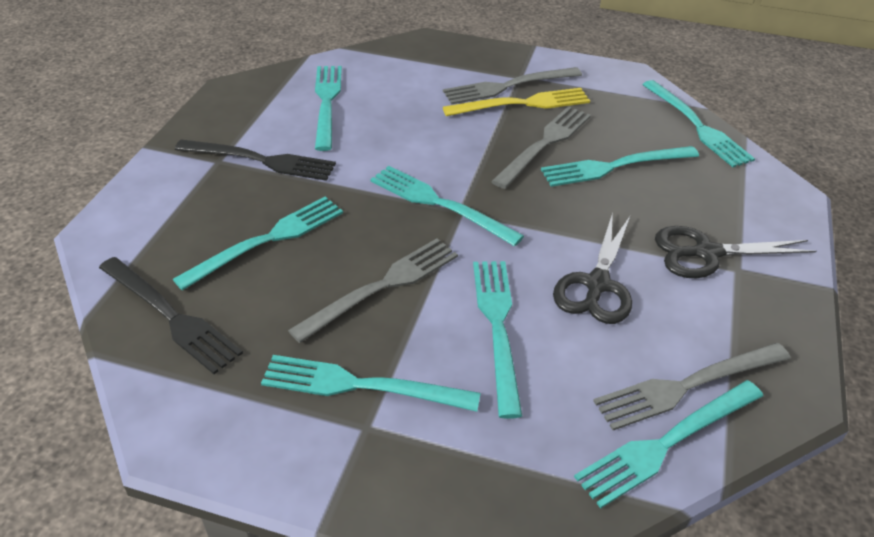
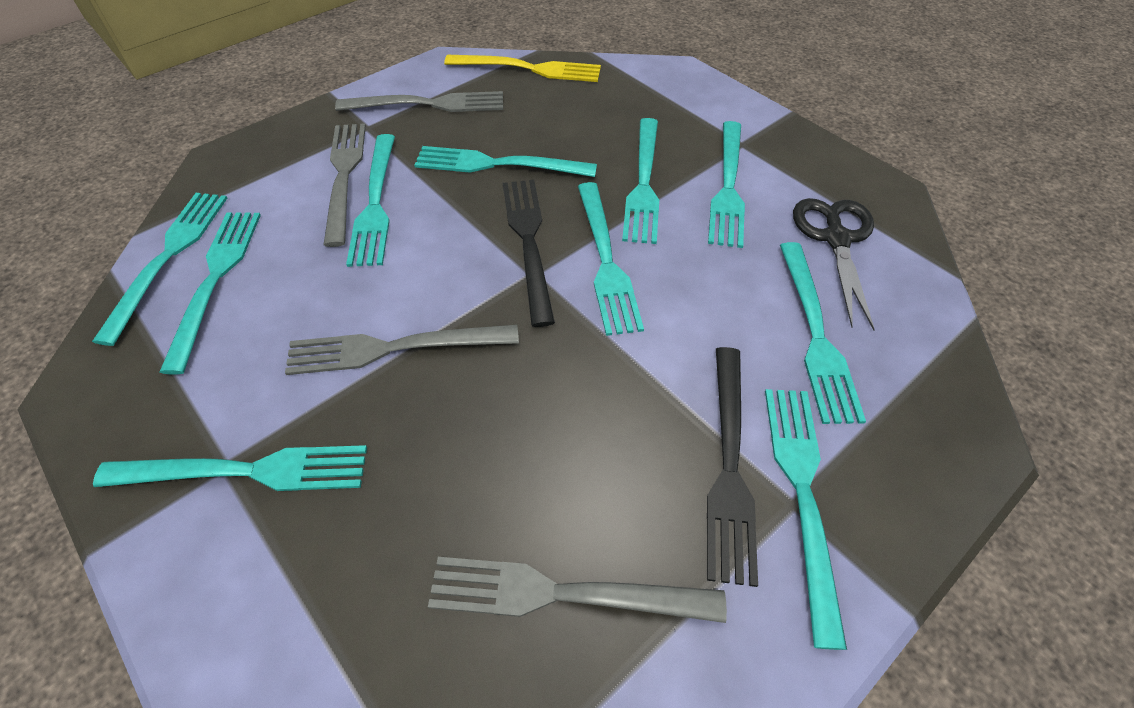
black scissors: 2 -> 1
turquoise fork: 8 -> 10

